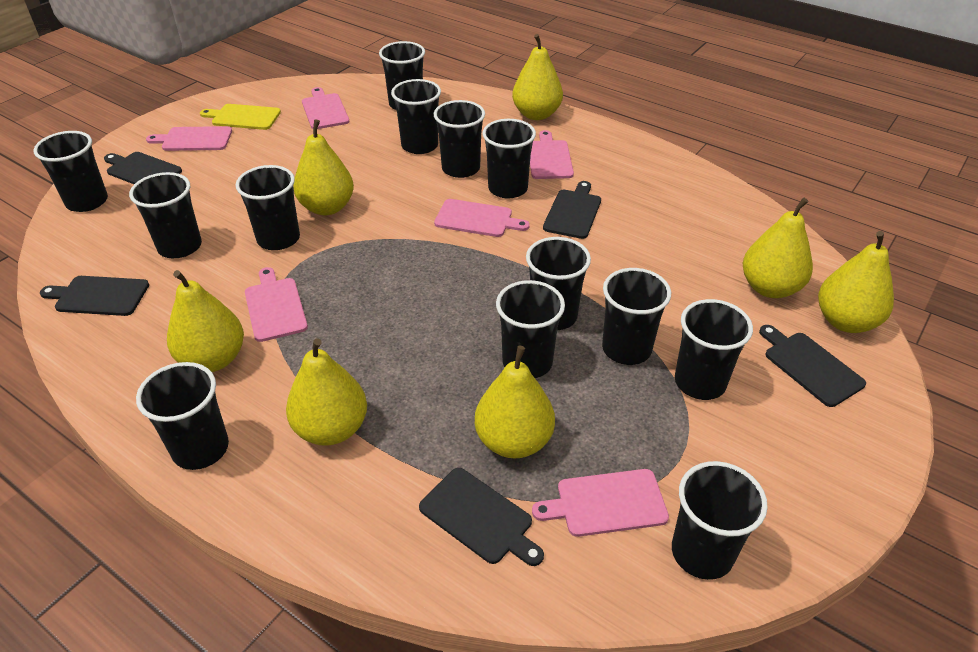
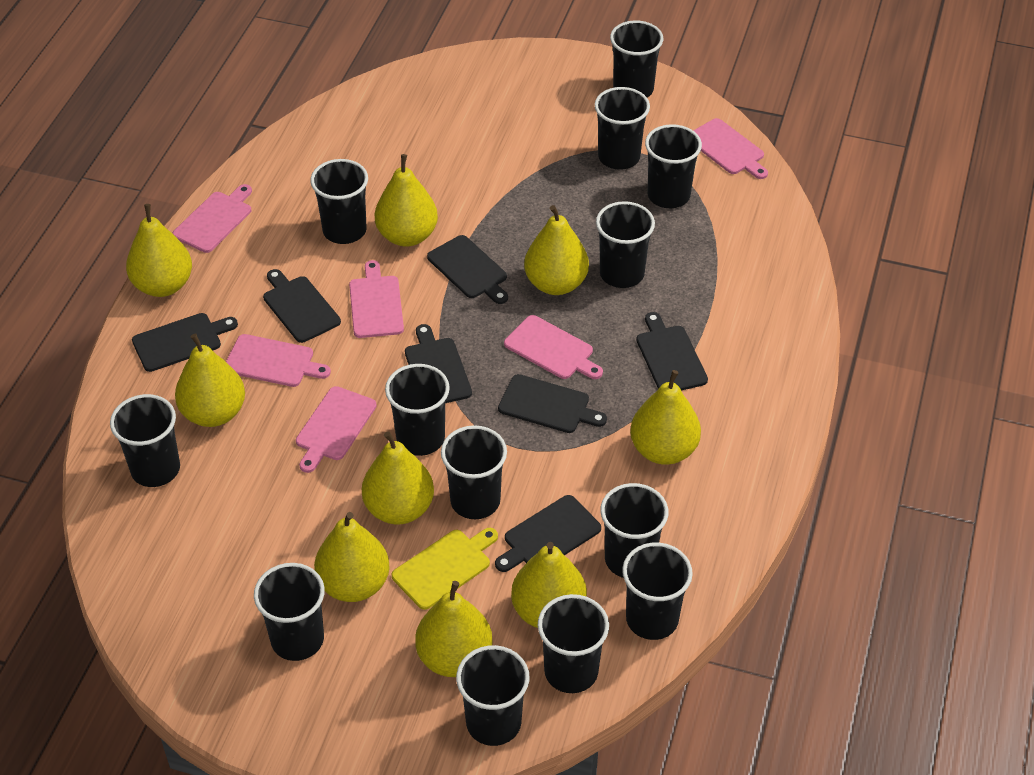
black cutting board: 5 -> 7
yellow pear: 7 -> 9

